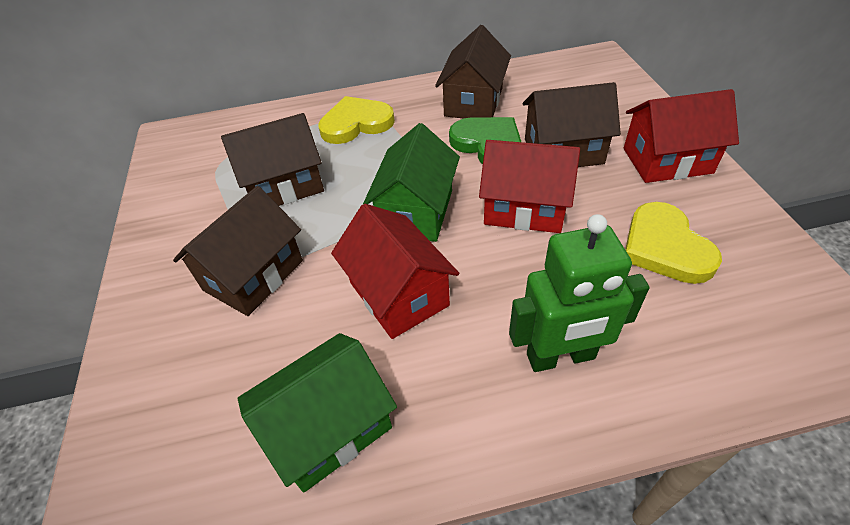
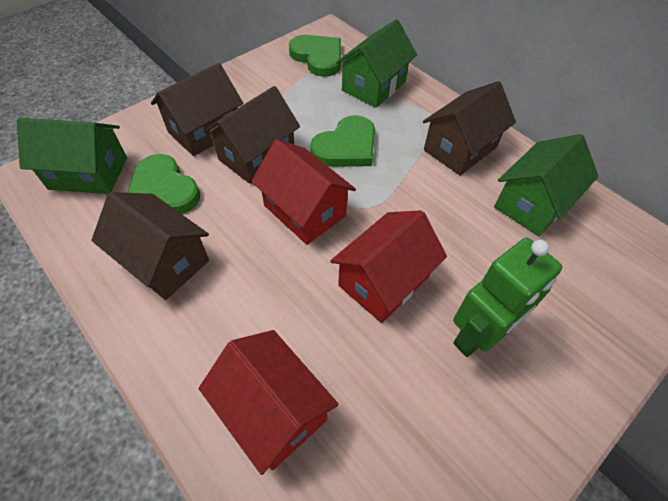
green heart: 1 -> 3
green house: 2 -> 3
yellow heart: 2 -> 0

